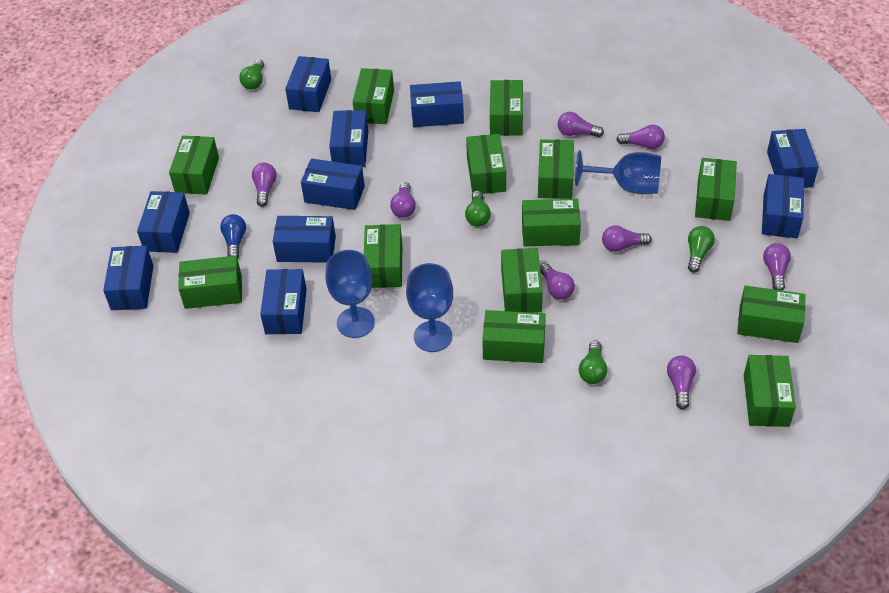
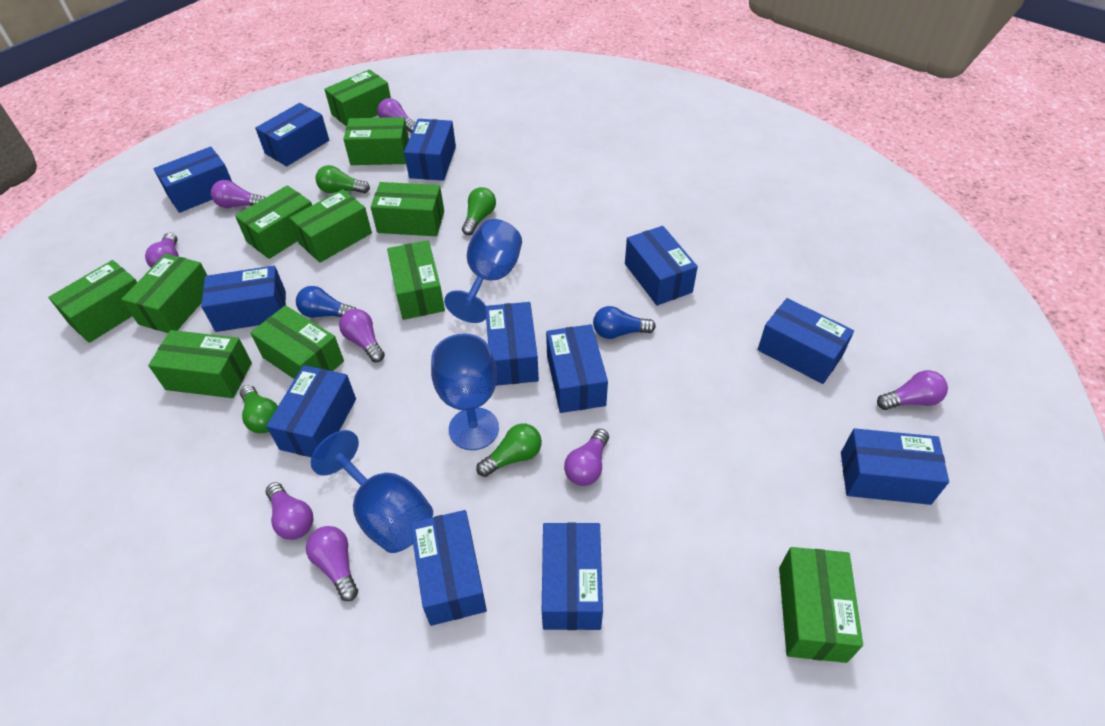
blue box: 10 -> 12
blue light bulb: 1 -> 2
green box: 13 -> 11

